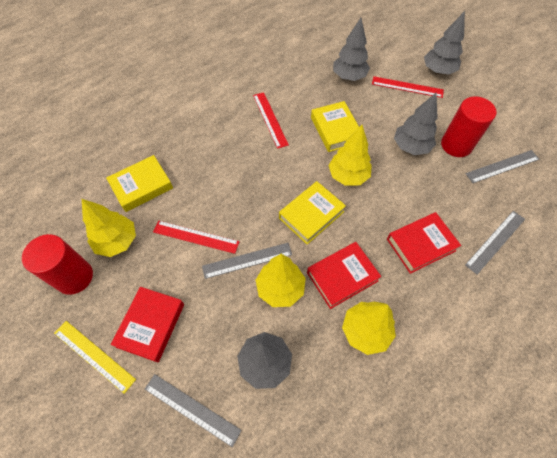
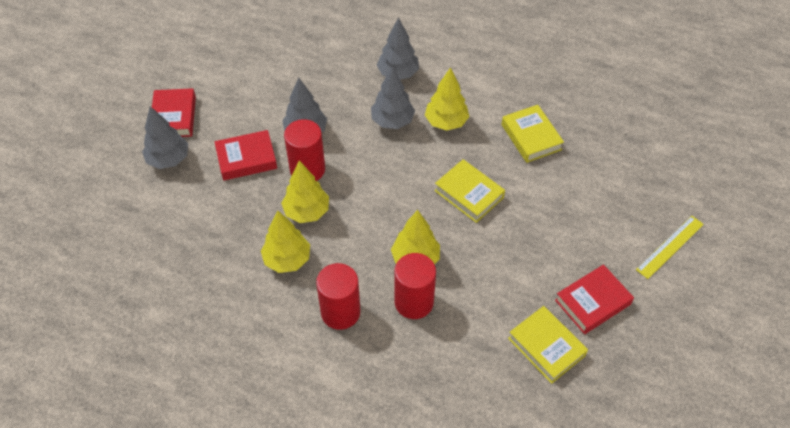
grey ruler: 4 -> 0
red cylinder: 2 -> 3
red ruler: 3 -> 0

